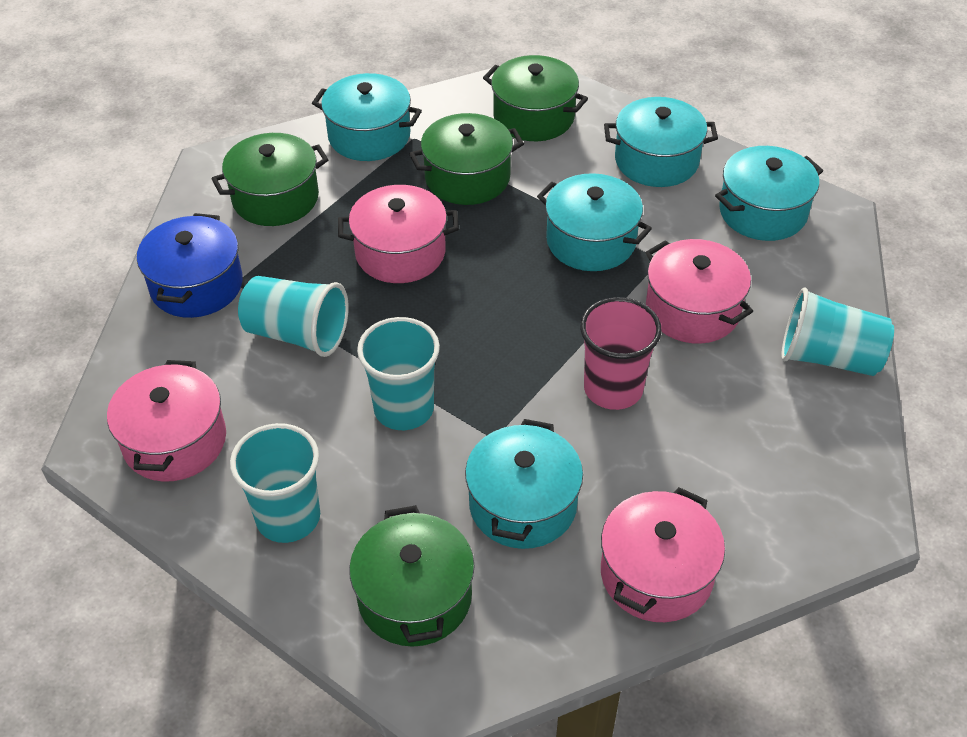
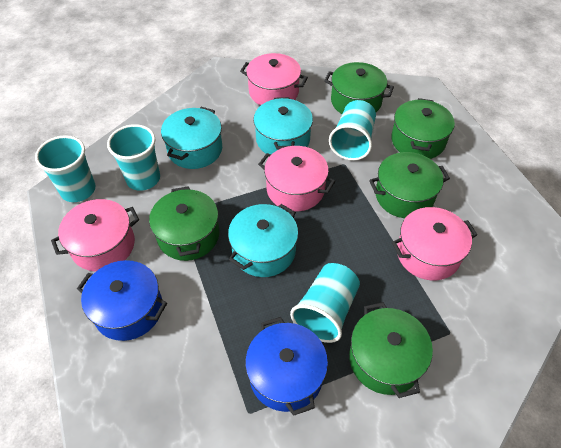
blue pot: 1 -> 2
green pot: 4 -> 5
pink cup: 1 -> 0
turquoise pot: 5 -> 3

